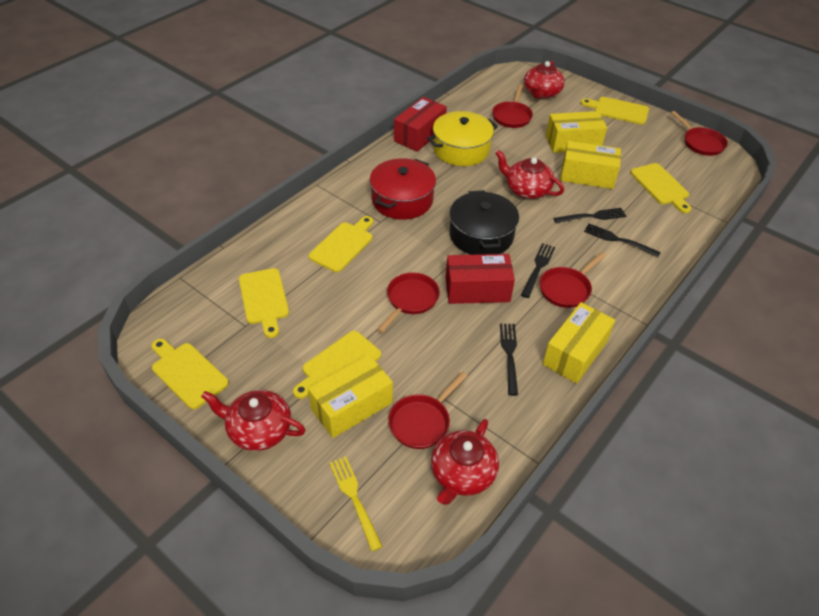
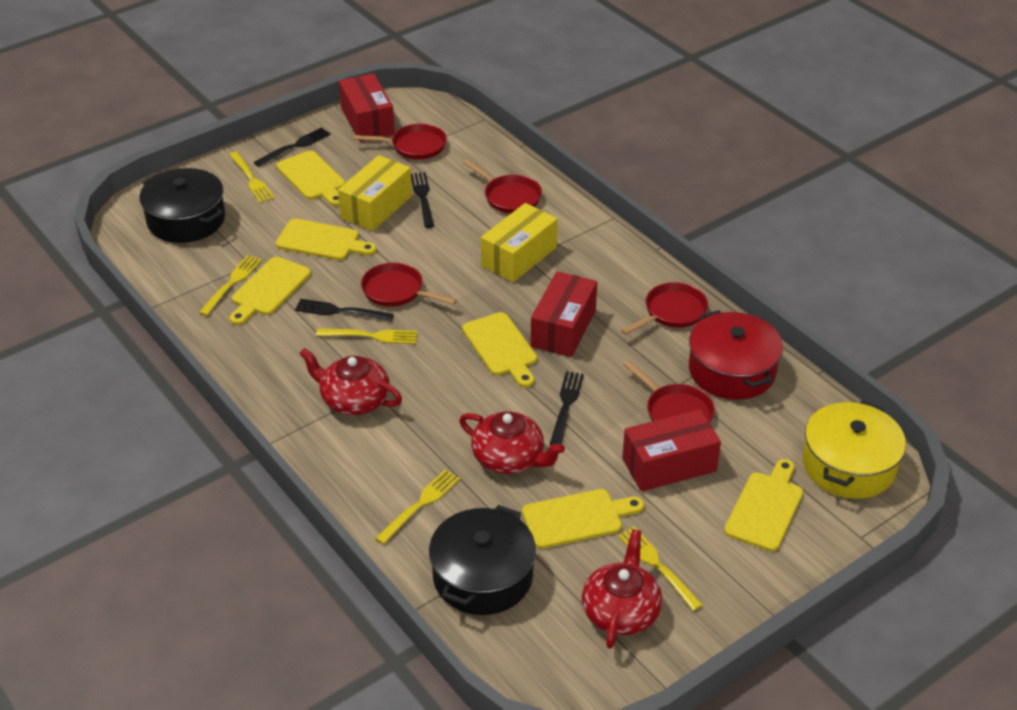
black pot: 1 -> 2
red box: 2 -> 3
red teapot: 4 -> 3
yellow box: 4 -> 2
yellow fork: 1 -> 5

